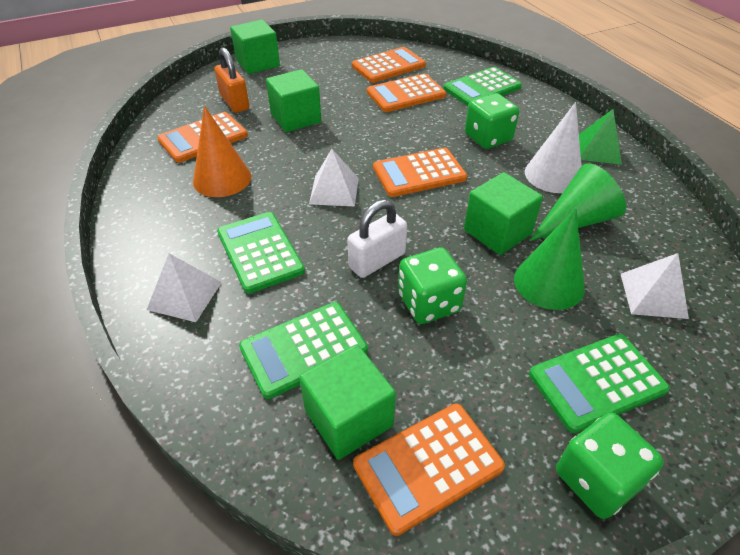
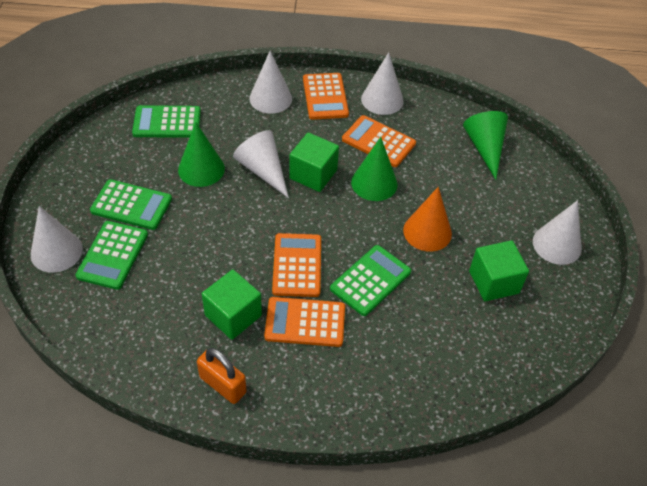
green cone: 2 -> 3
green cube: 4 -> 3
green dice: 3 -> 0
green pyramid: 1 -> 0
orange calculator: 5 -> 4
white cone: 1 -> 5
white padlock: 1 -> 0
white pyramid: 3 -> 0

